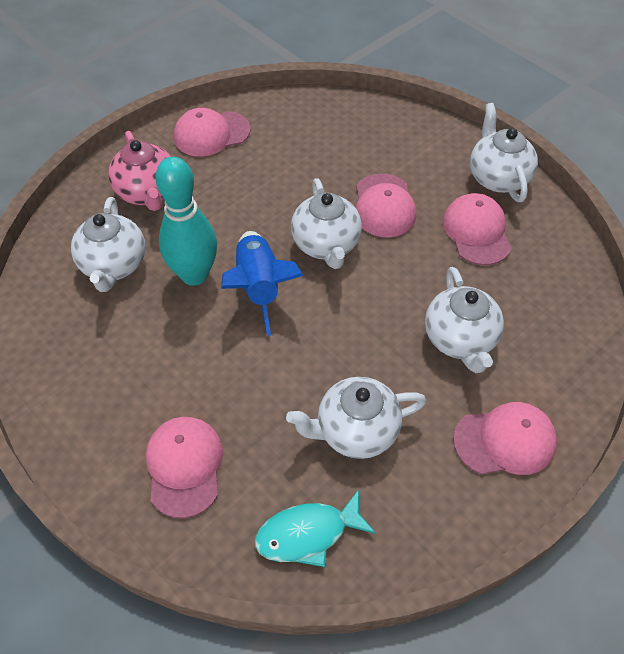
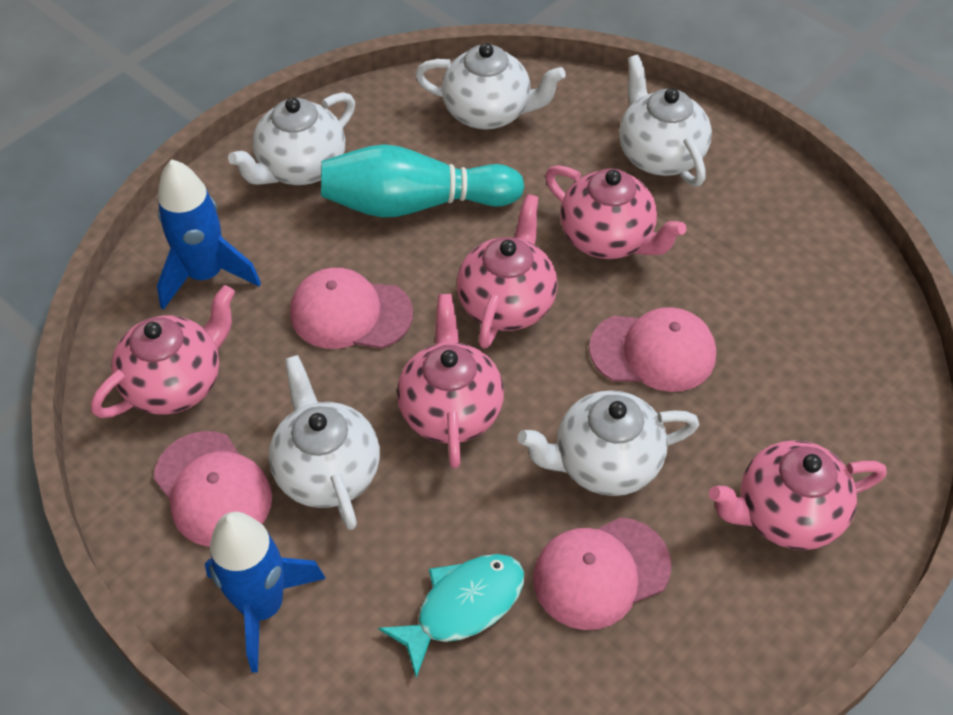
blue rocket: 1 -> 2
pink cap: 5 -> 4
pink teapot: 1 -> 5

